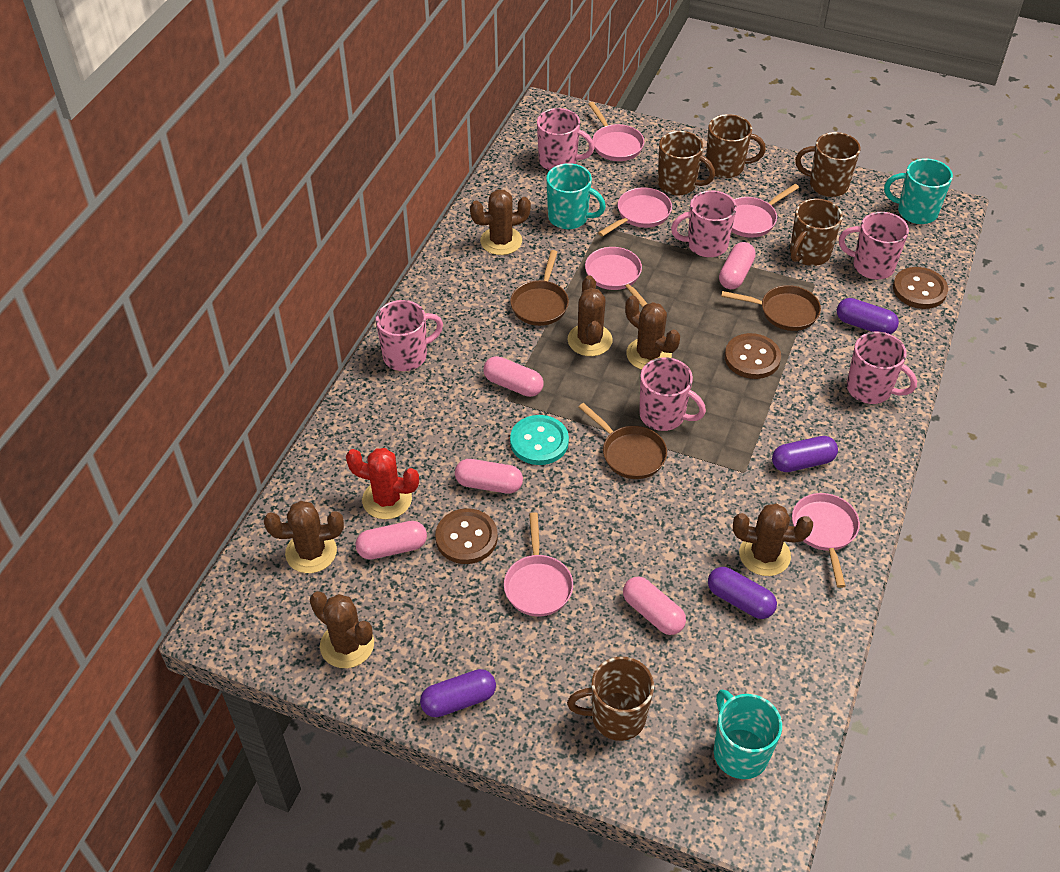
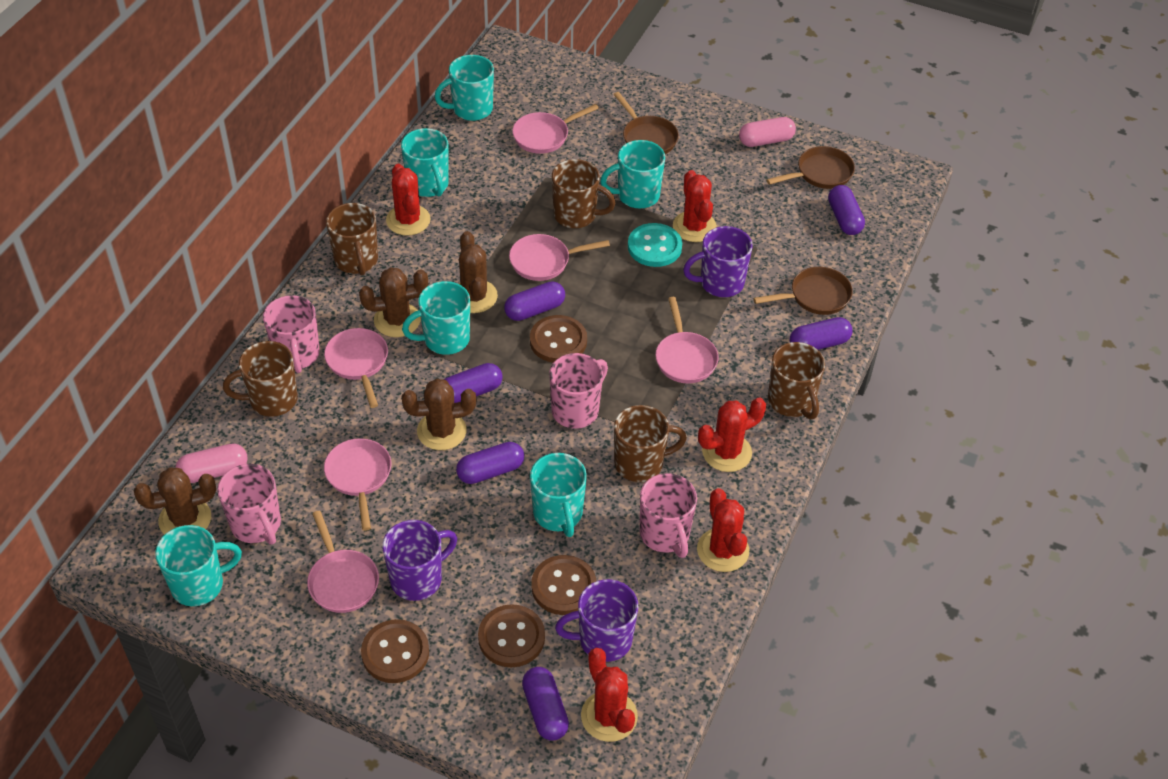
brown button: 3 -> 4
brown cactus: 6 -> 4
pink capsule: 5 -> 2
pink mug: 6 -> 4
purple capsule: 4 -> 6
purple mug: 0 -> 3
red cactus: 1 -> 5
turquoise mug: 3 -> 6

